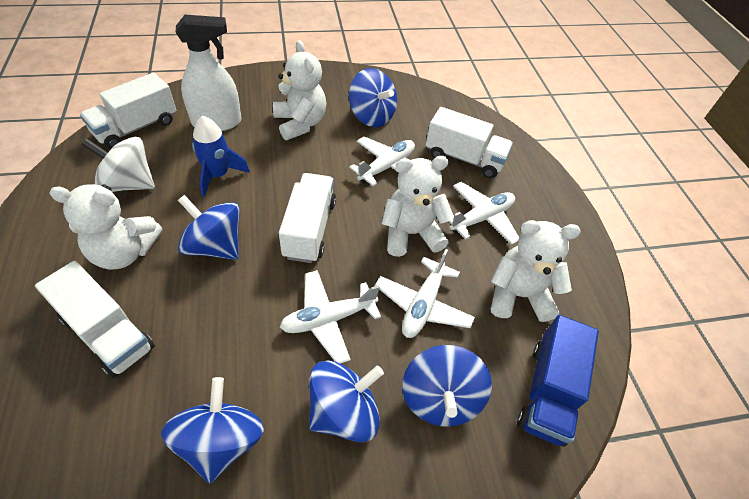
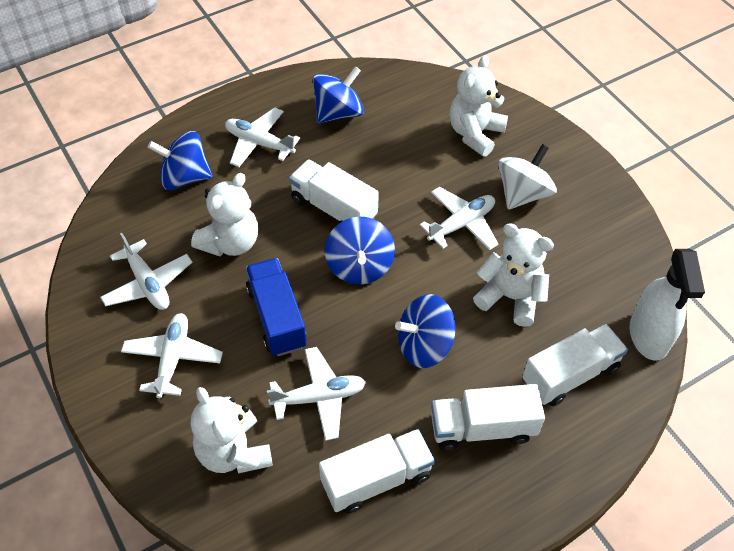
blue rocket: 1 -> 0
blue spinning top: 5 -> 4
white plane: 4 -> 5

